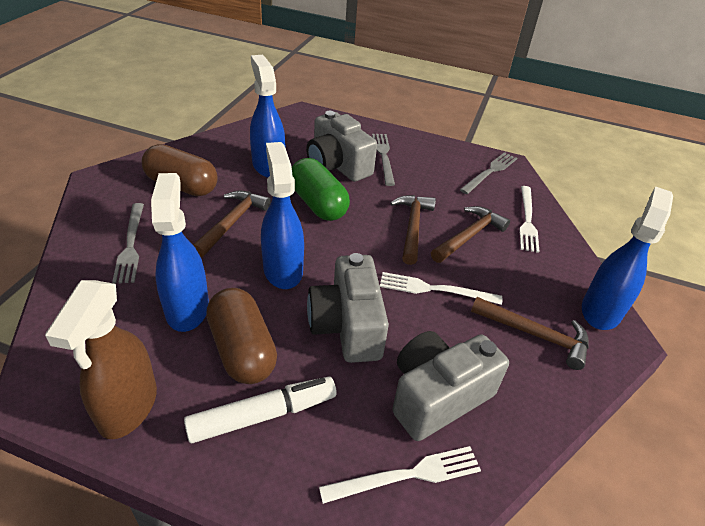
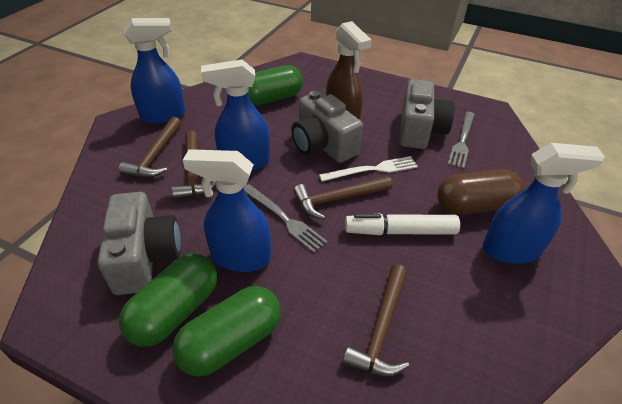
brown capsule: 2 -> 1
green capsule: 1 -> 3
grey fork: 3 -> 2
white fork: 3 -> 1

